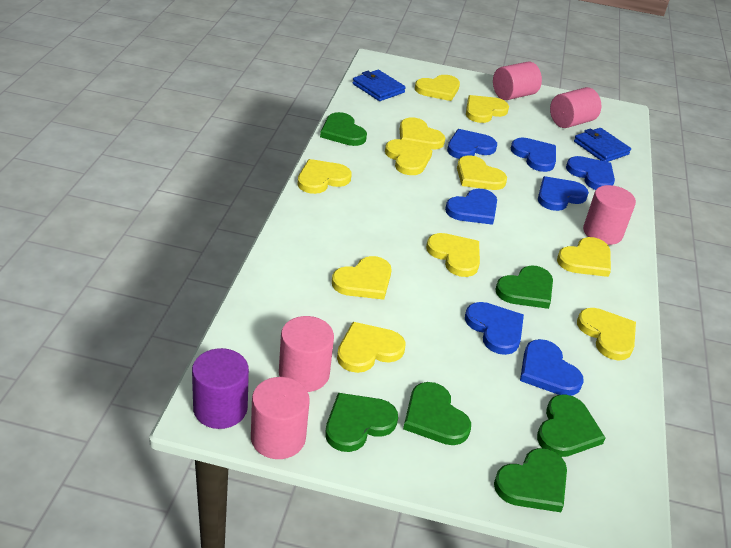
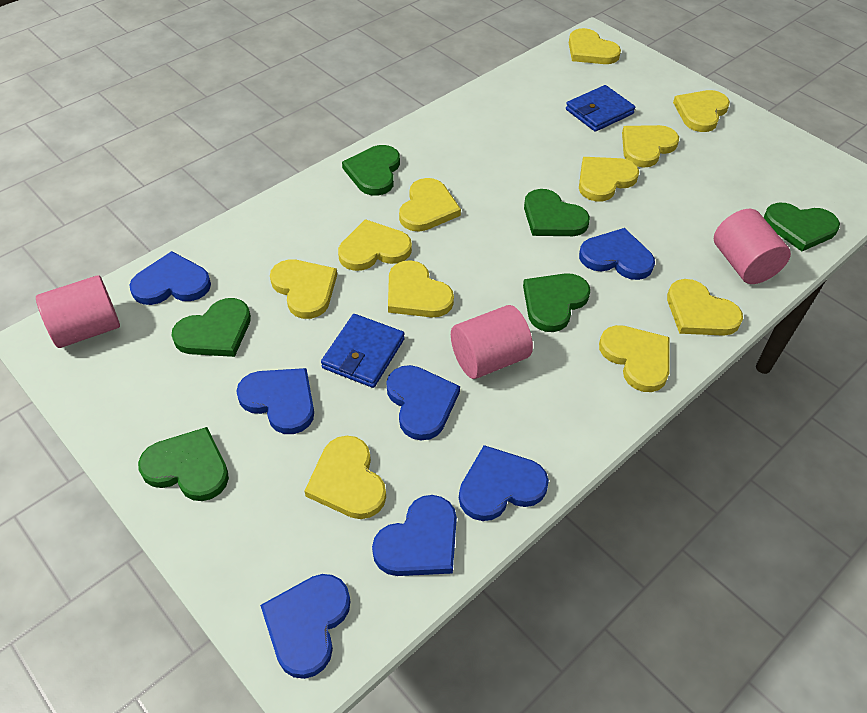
pink cylinder: 5 -> 3
purple cylinder: 1 -> 0

